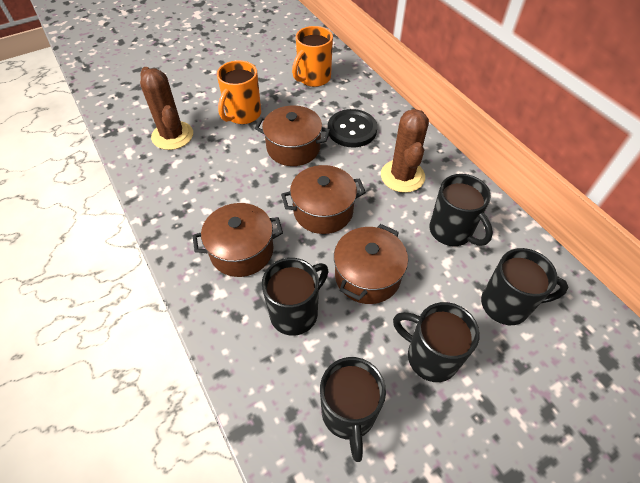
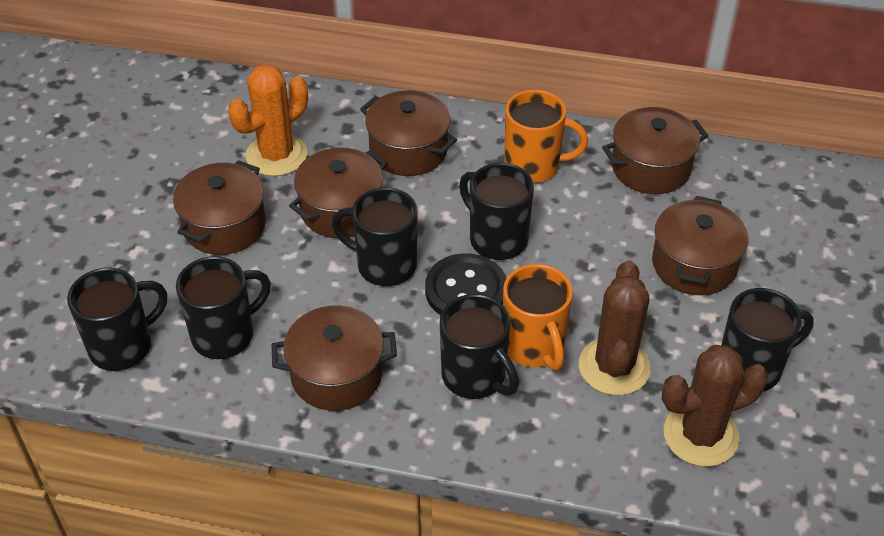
black mug: 5 -> 6
brown pot: 4 -> 6
orange cactus: 0 -> 1

